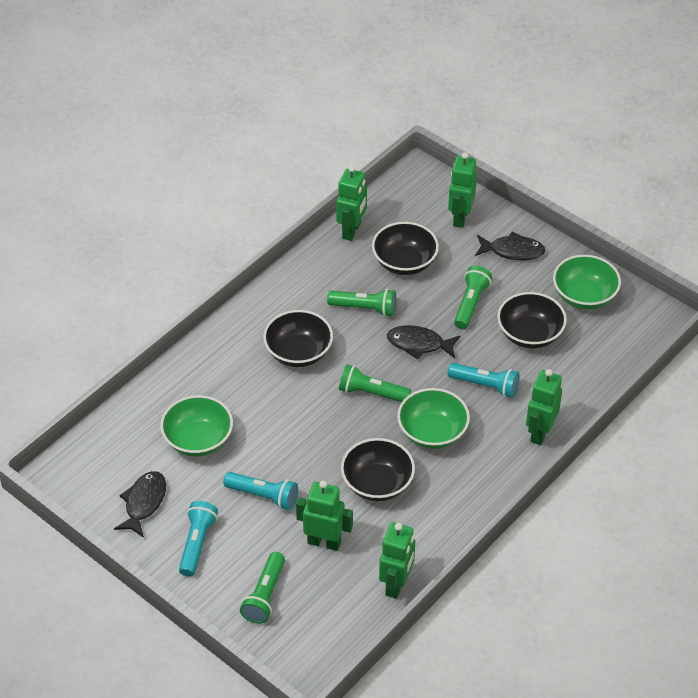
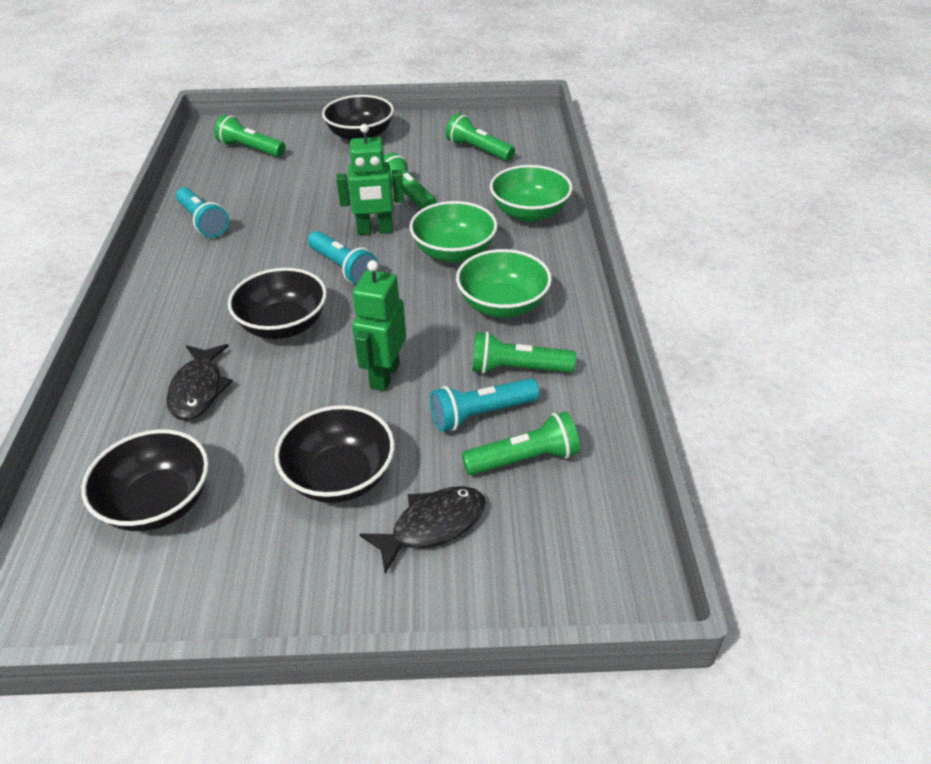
black fish: 3 -> 2
green flashlight: 4 -> 5
green robot: 5 -> 2

